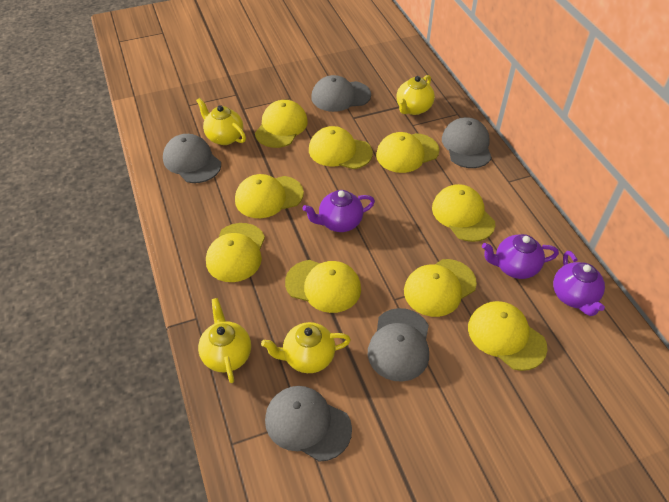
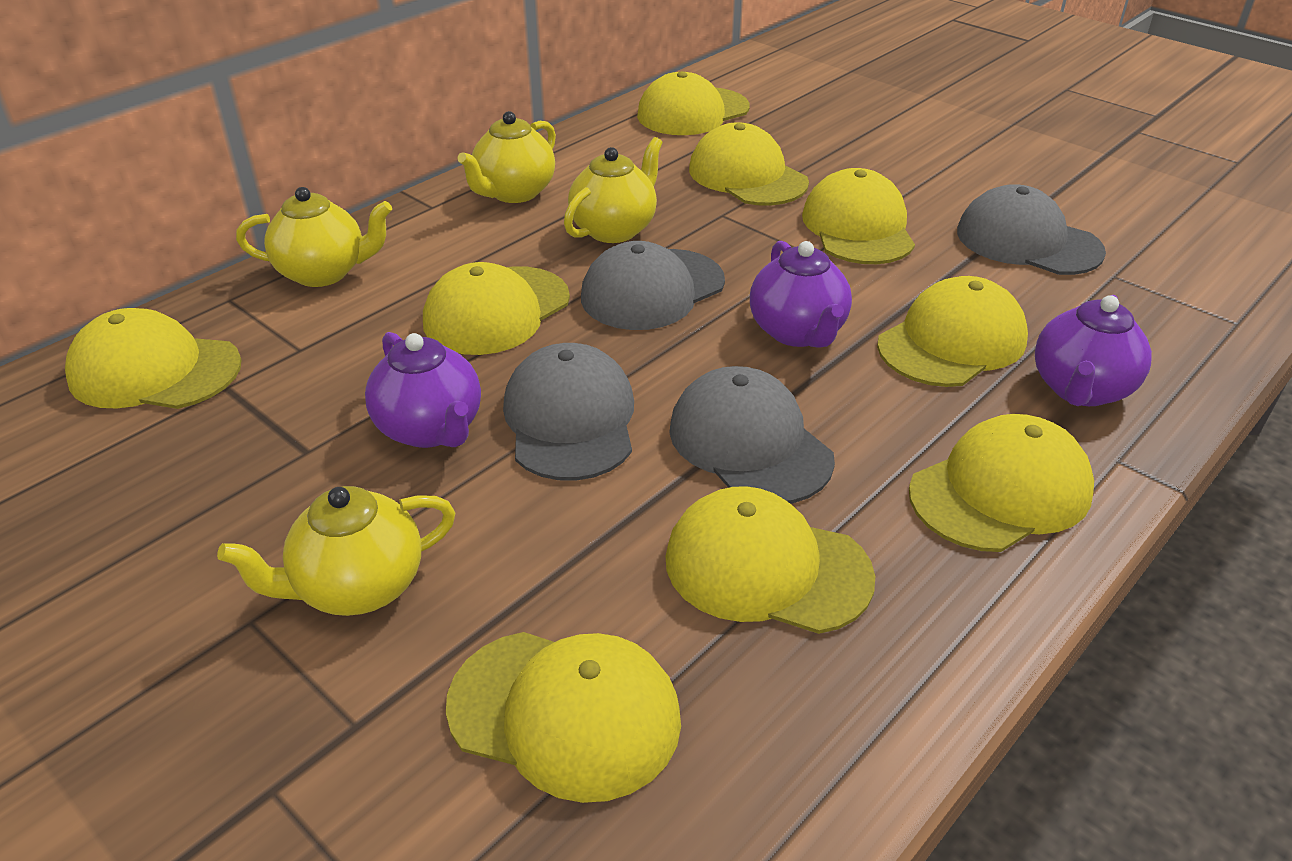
grey cap: 5 -> 4

